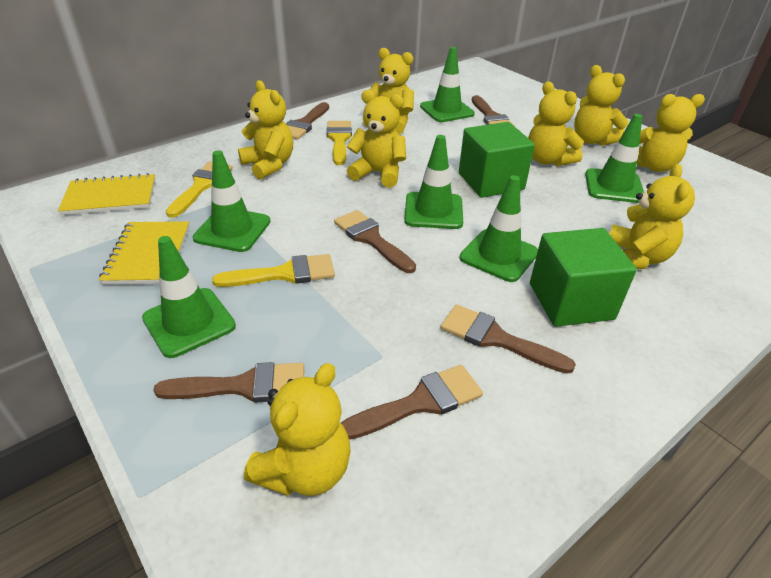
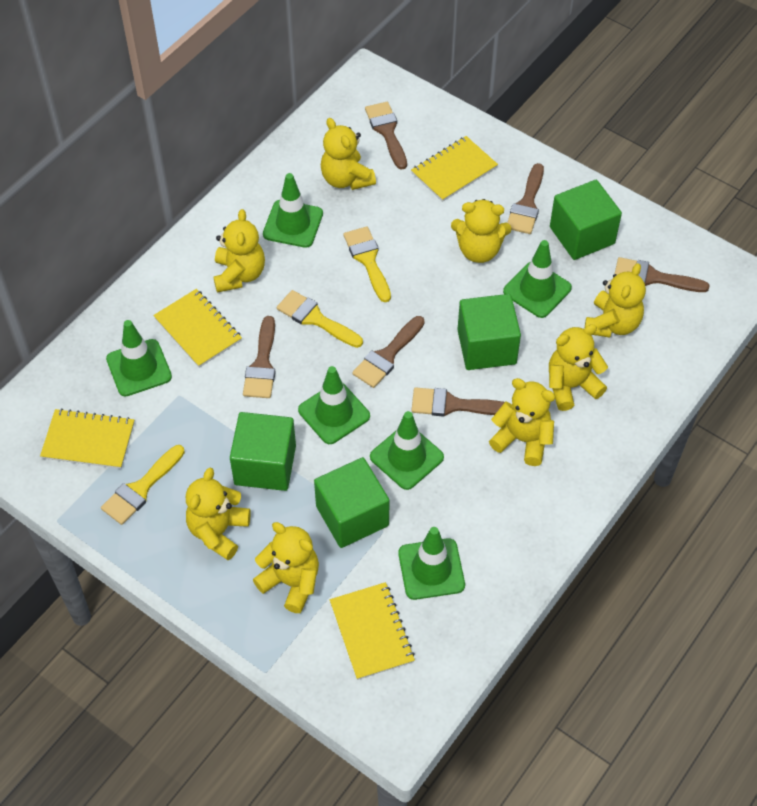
green cube: 2 -> 4
yellow notebook: 2 -> 4

